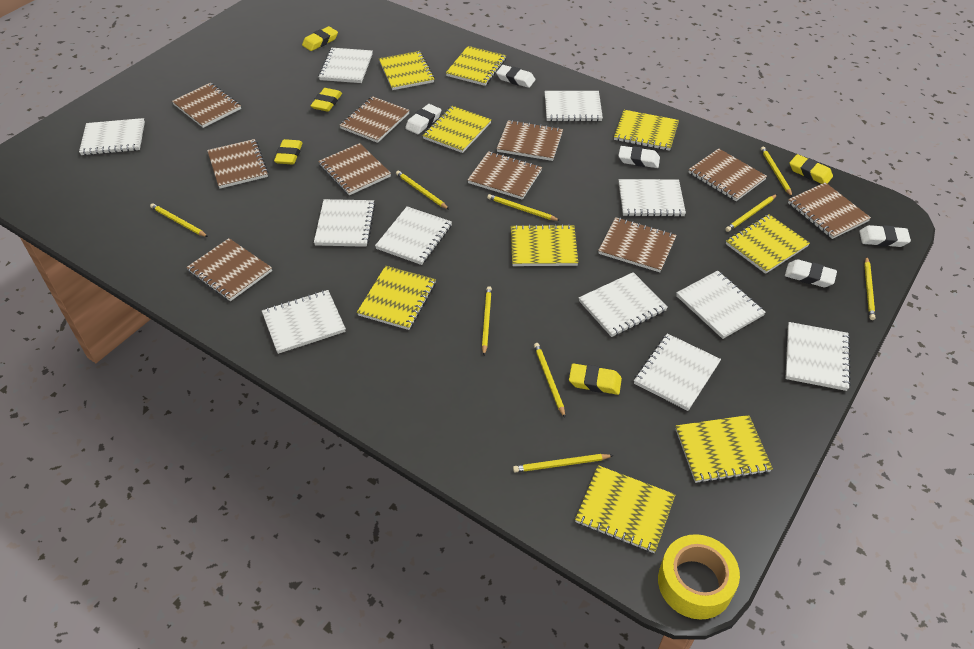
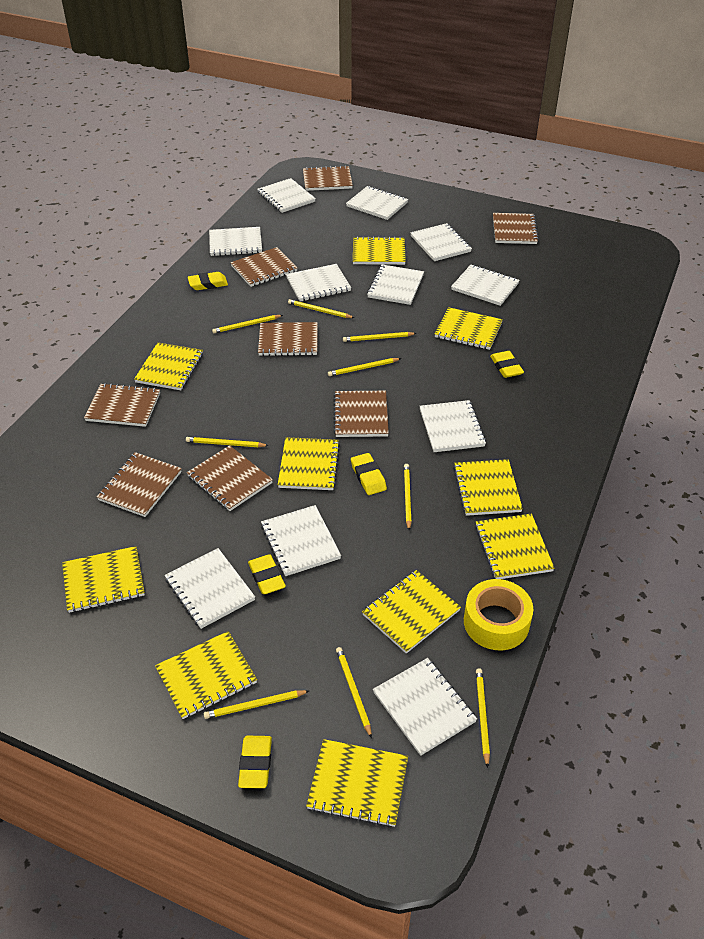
brown notebook: 10 -> 8
white eraser: 5 -> 0
yellow notebook: 9 -> 10

